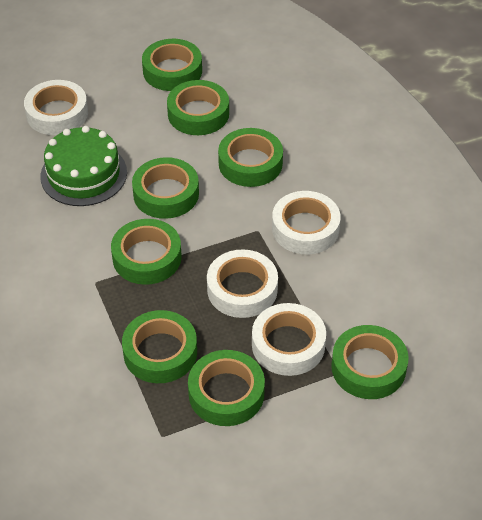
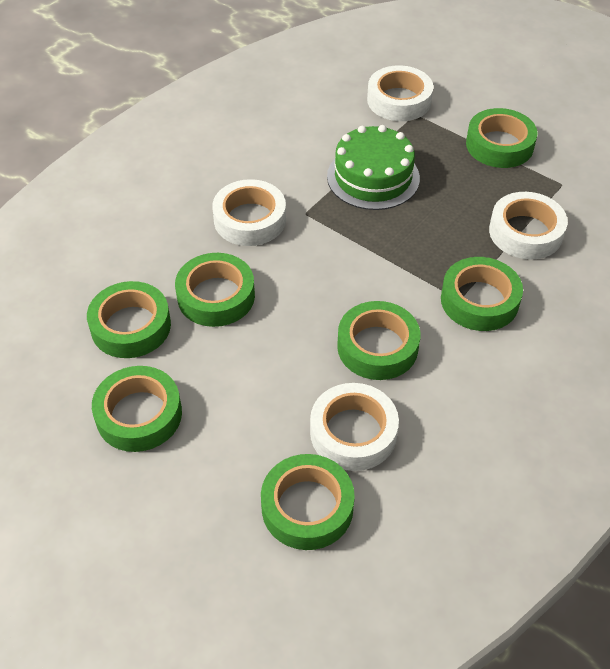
green tape: 8 -> 7

